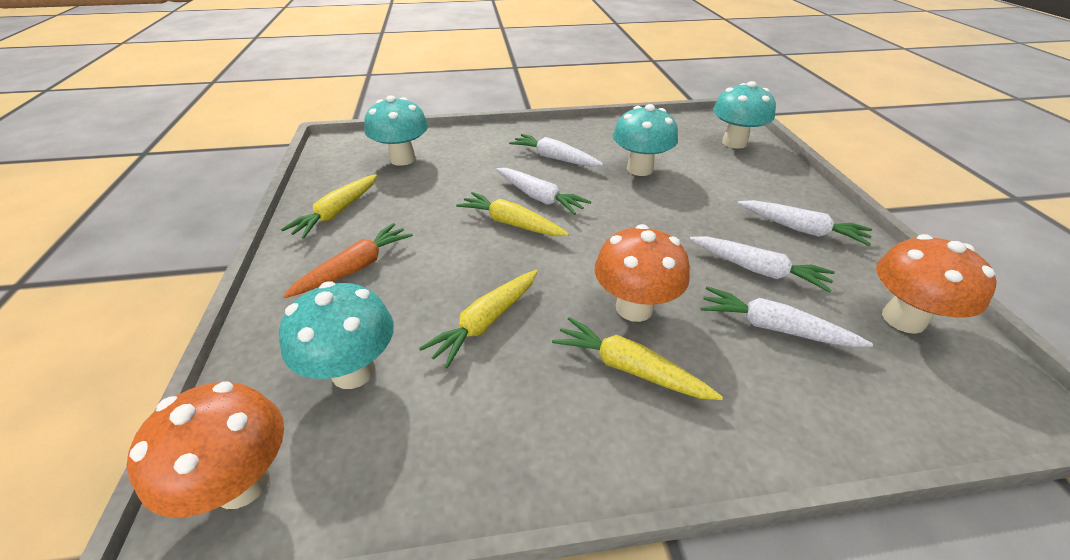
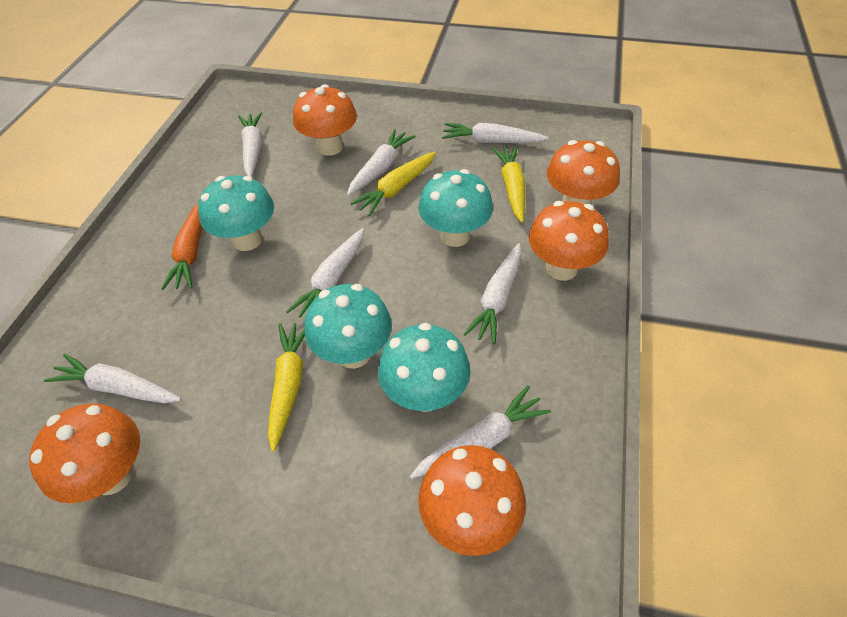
orange mushroom: 3 -> 5
white carrot: 5 -> 7
yellow carrot: 4 -> 3

